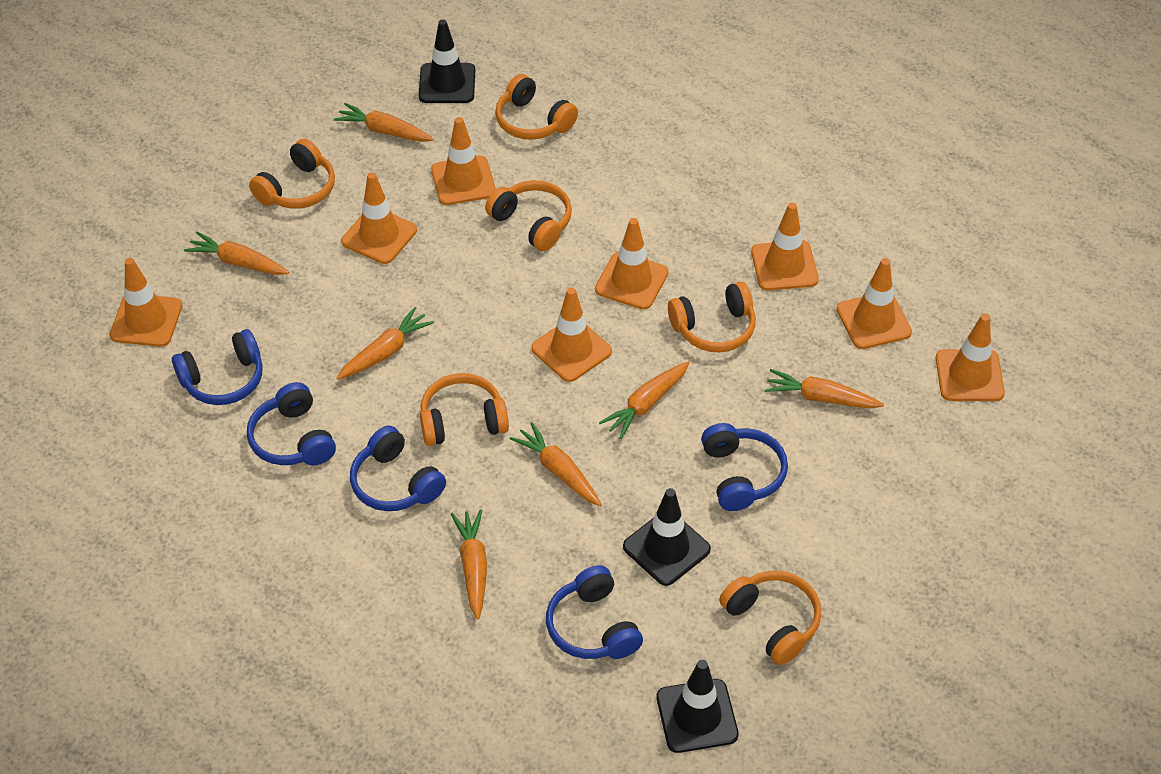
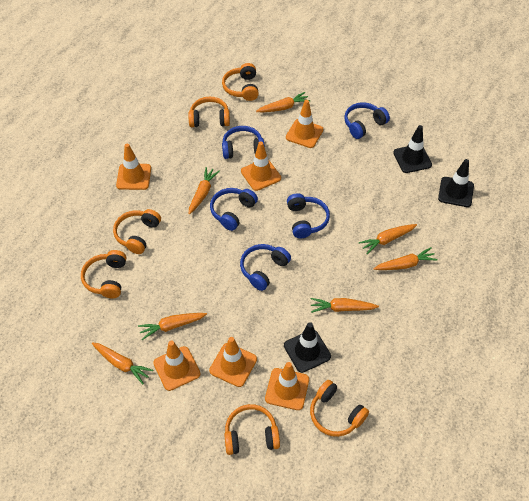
orange traffic cone: 8 -> 6

